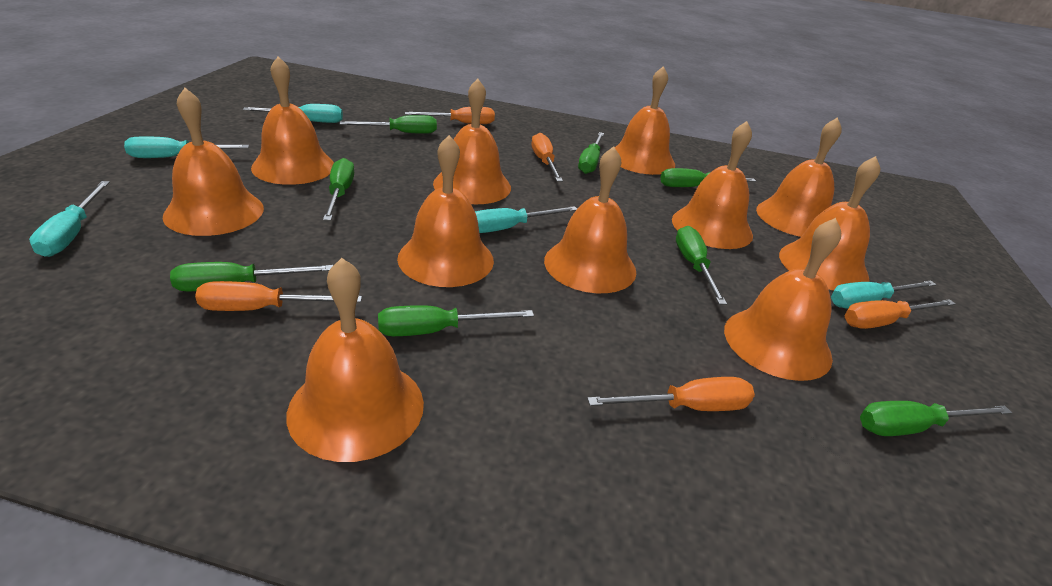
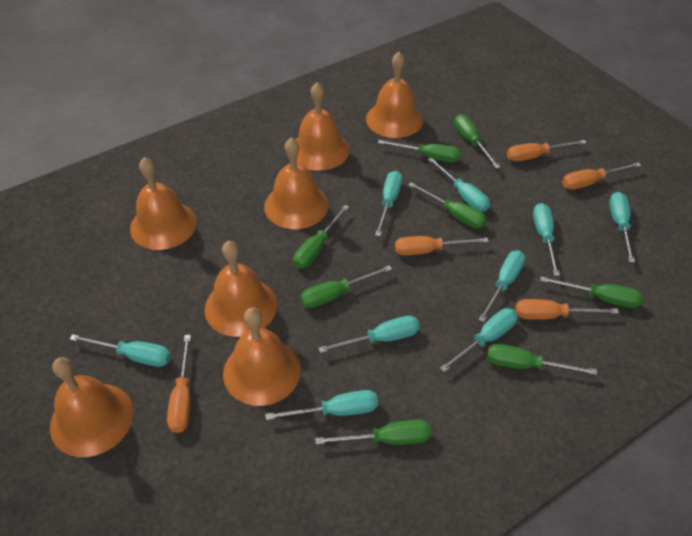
orange bell: 11 -> 7
turquoise screwdriver: 5 -> 9

